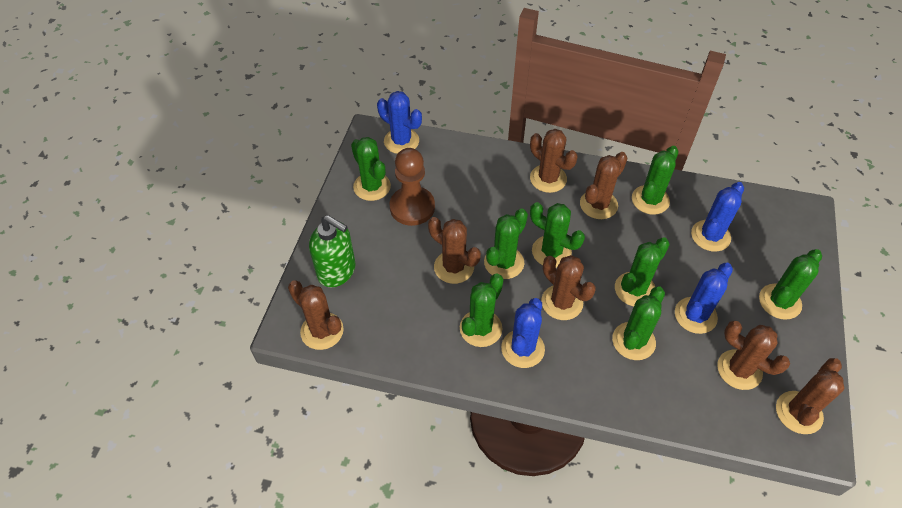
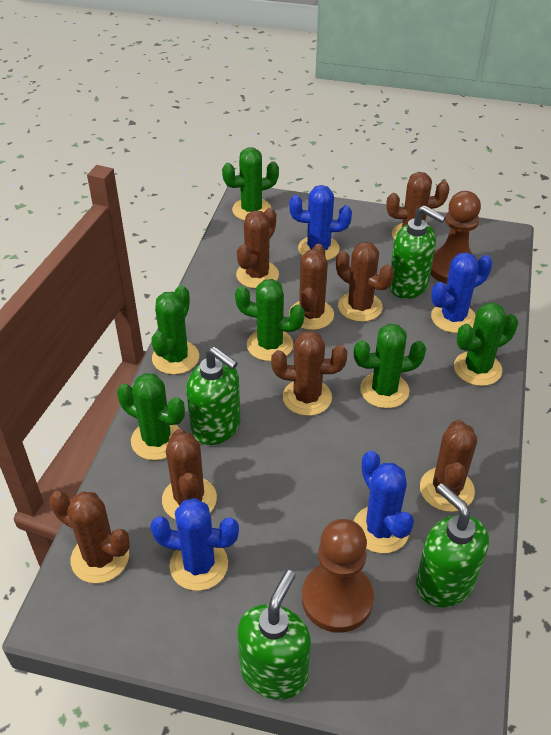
brown cactus: 7 -> 8
brown pawn: 1 -> 2
green cactus: 8 -> 6
green soap dispenser: 1 -> 4

